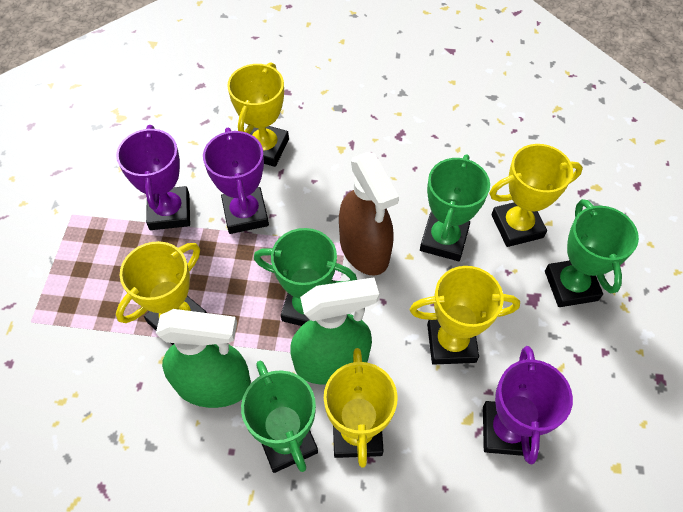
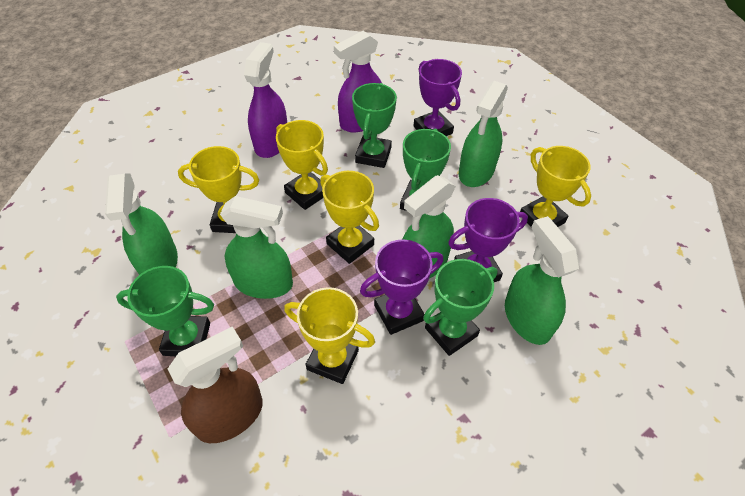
green spray bottle: 2 -> 5
purple spray bottle: 0 -> 2

